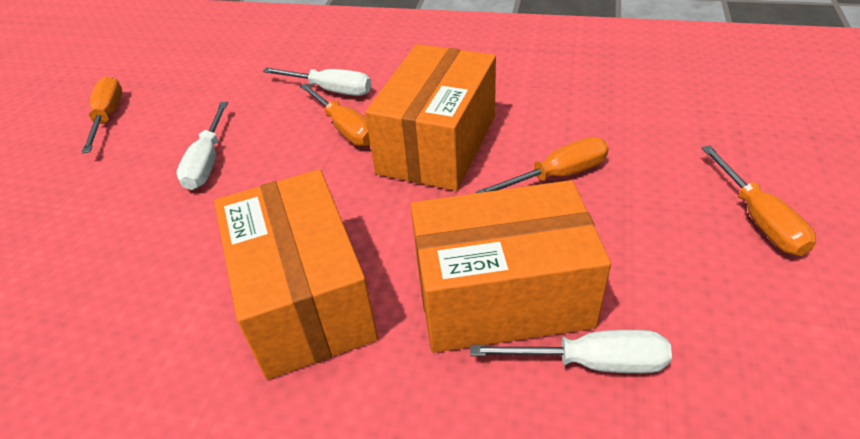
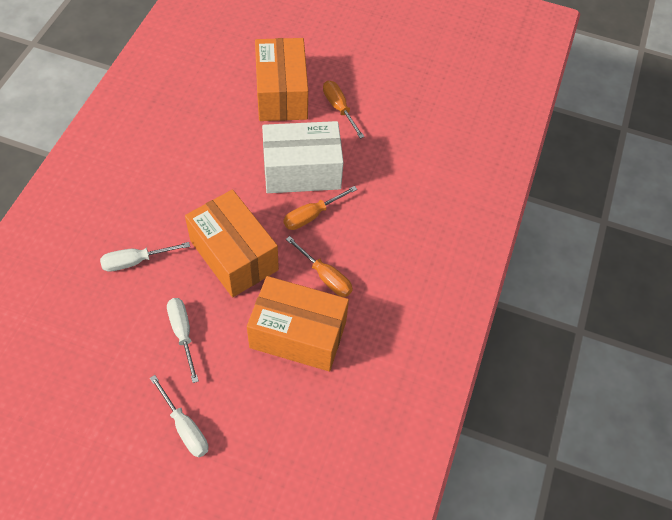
orange screwdriver: 4 -> 3
white box: 0 -> 1

